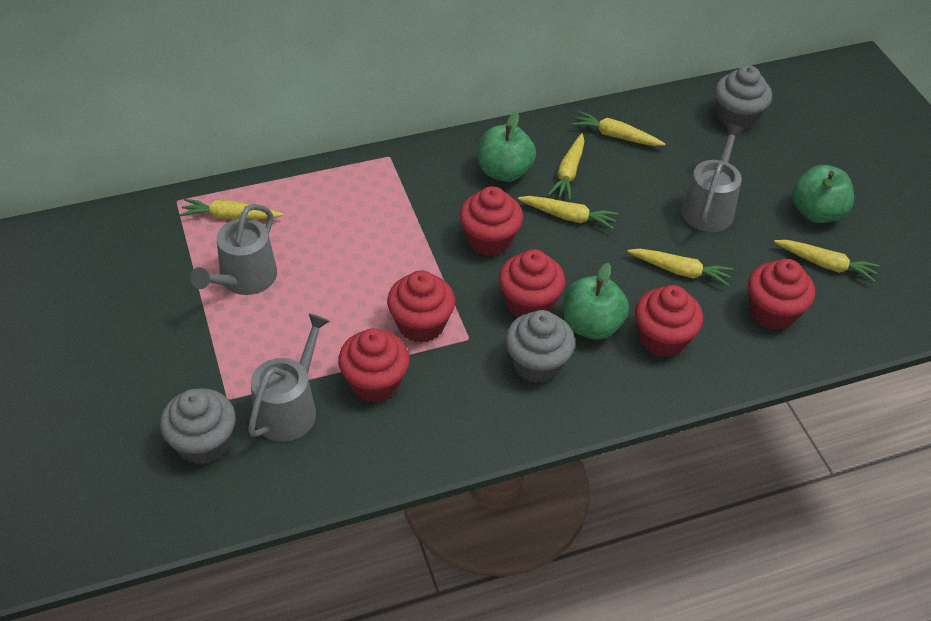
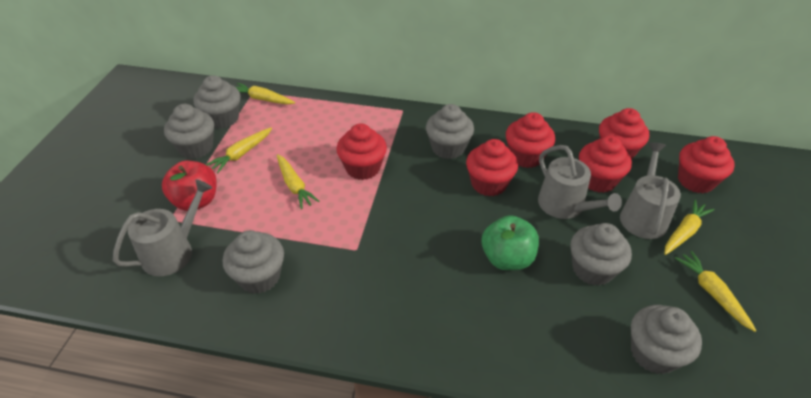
green apple: 3 -> 1
grey cupcake: 3 -> 6
red apple: 0 -> 1
yellow carrot: 6 -> 5

